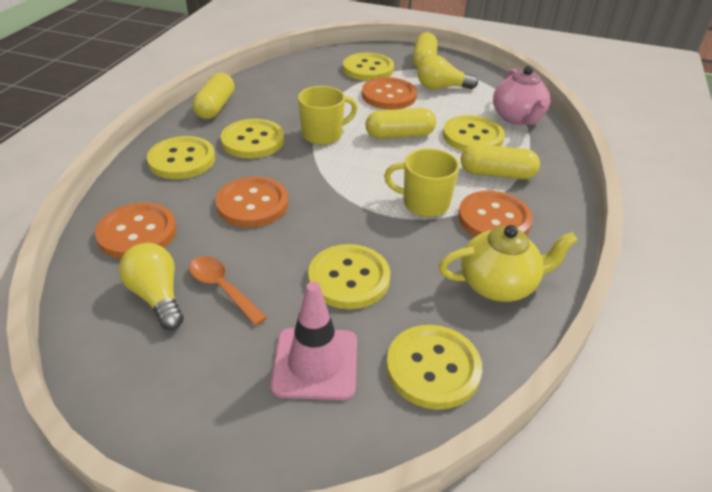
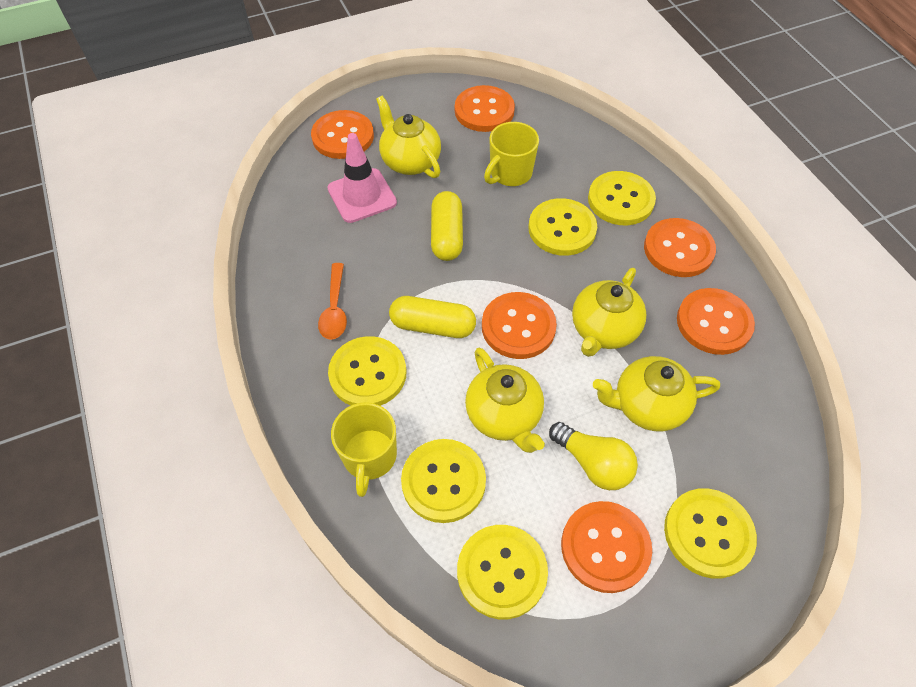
orange button: 4 -> 6
pink teapot: 1 -> 0
yellow capsule: 4 -> 2
yellow light bulb: 2 -> 1
yellow teapot: 1 -> 4

